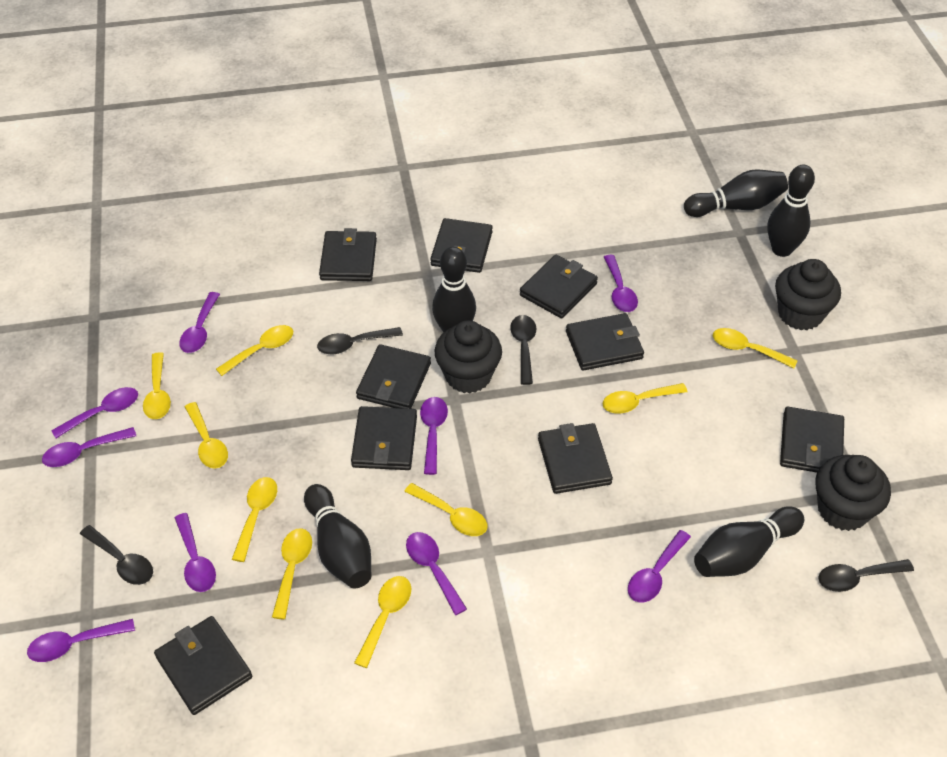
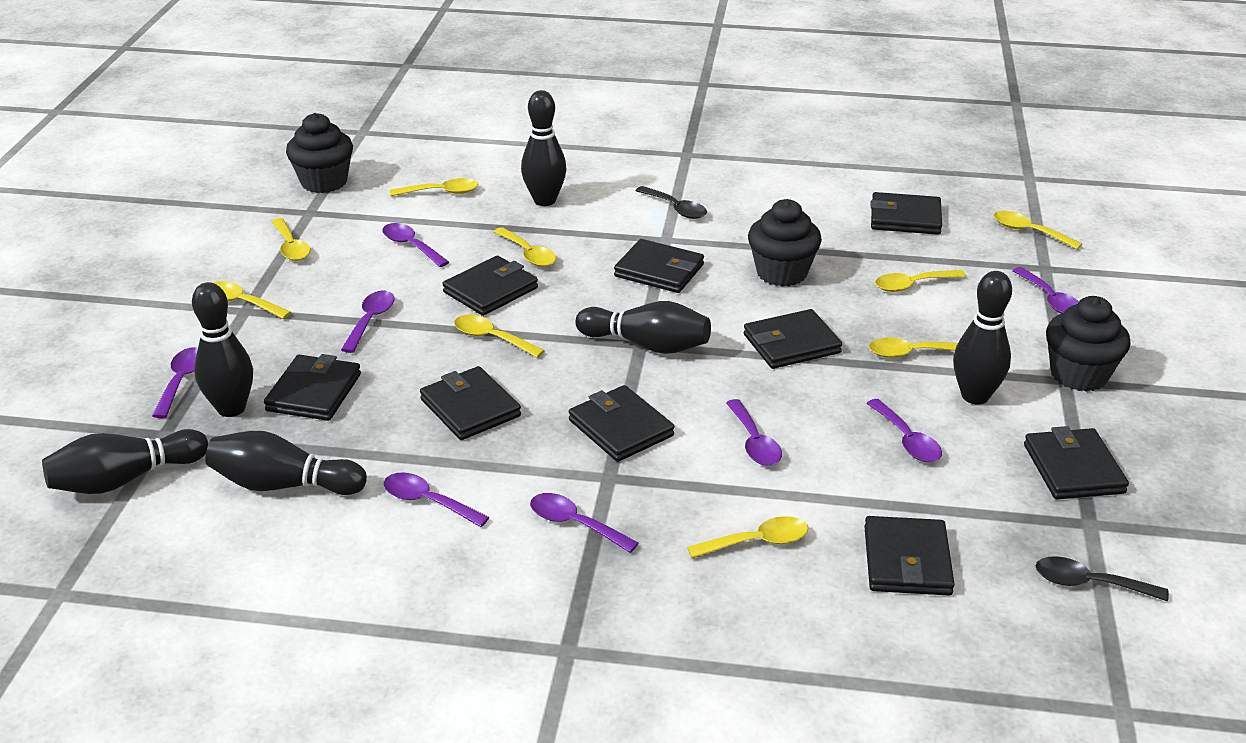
black bowling pin: 5 -> 6
black spoon: 4 -> 2
purple spoon: 9 -> 8

